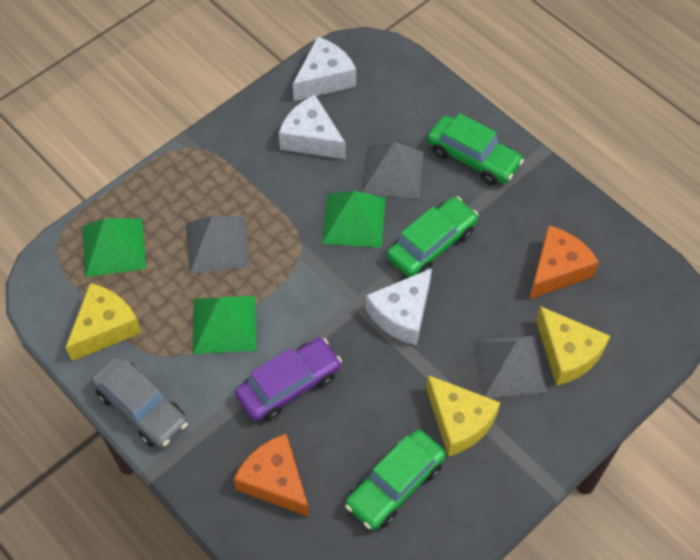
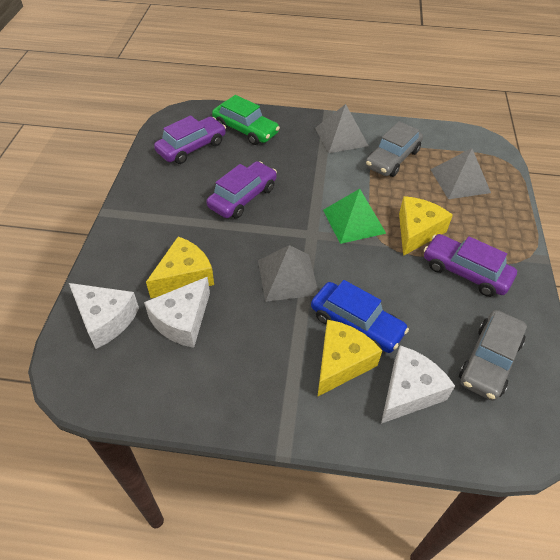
blue car: 0 -> 1
green car: 3 -> 1
green pyramid: 3 -> 1
grey car: 1 -> 2
orange cheese: 2 -> 0
purple car: 1 -> 3

